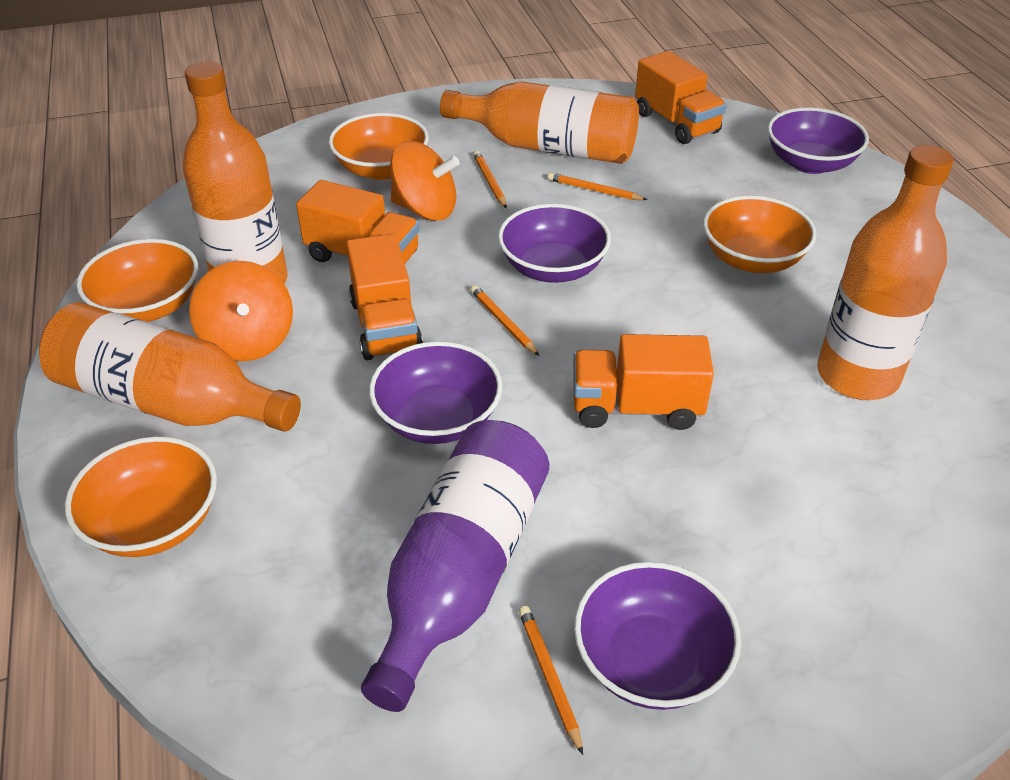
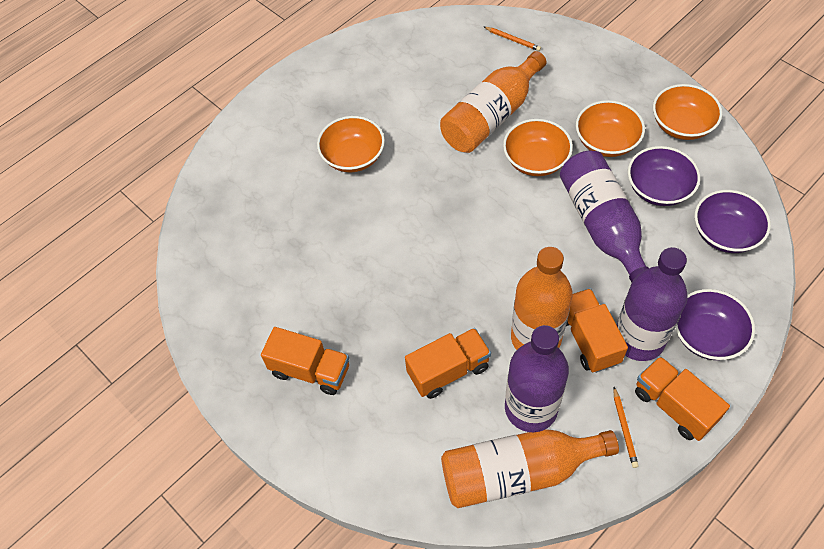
orange bottle: 4 -> 3
orange pencil: 4 -> 2
orange spinning top: 2 -> 0
purple bottle: 1 -> 3
purple bowl: 4 -> 3

